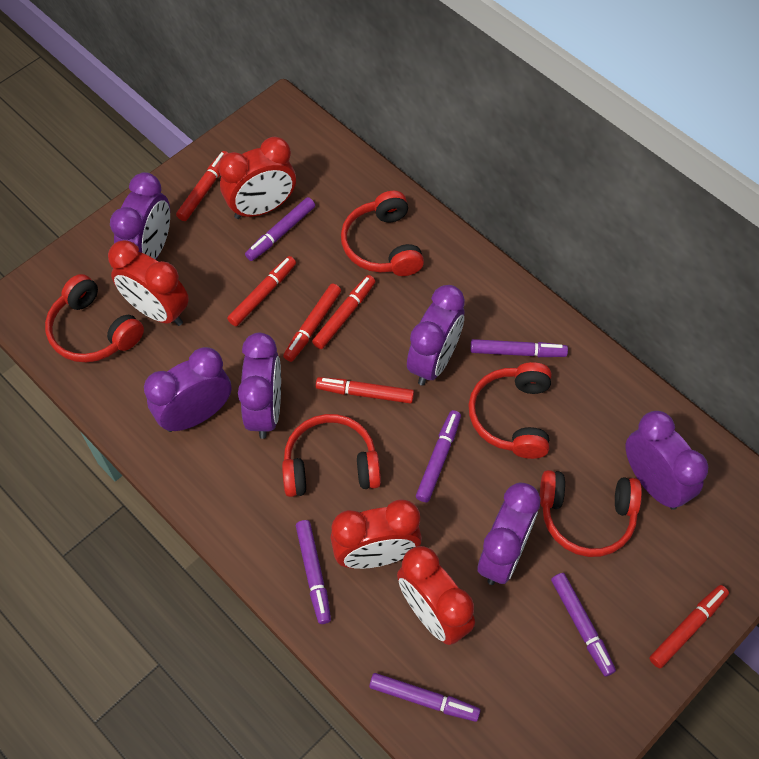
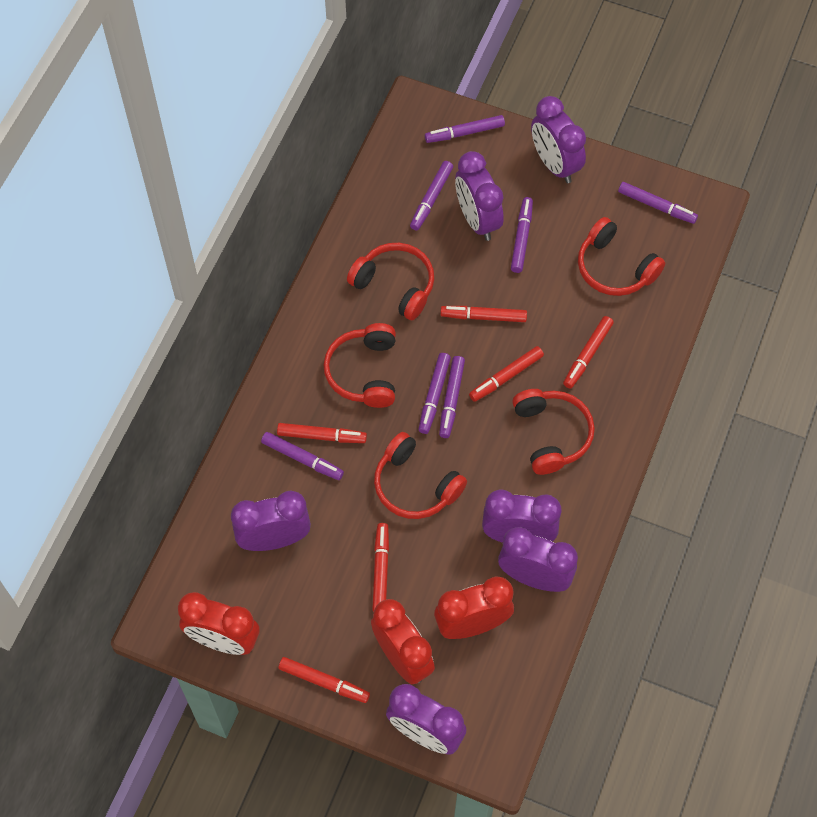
purple marker: 6 -> 7
red clock: 4 -> 3

